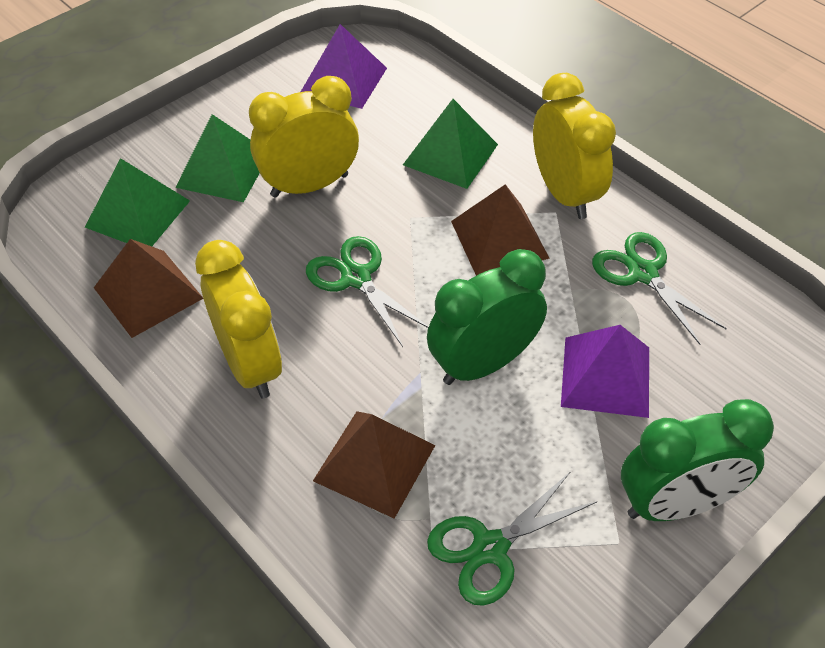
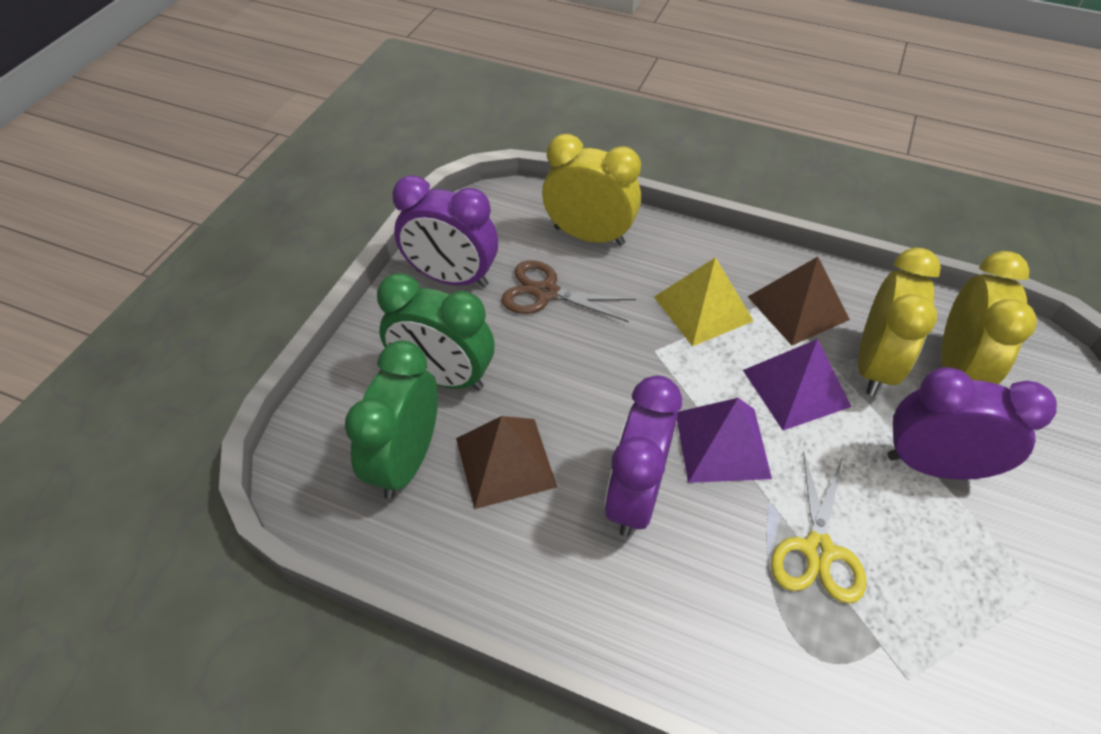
brown pyramid: 3 -> 2
brown scissors: 0 -> 1
green pyramid: 3 -> 0
green scissors: 3 -> 0
purple clock: 0 -> 3
yellow pyramid: 0 -> 1
yellow scissors: 0 -> 1

